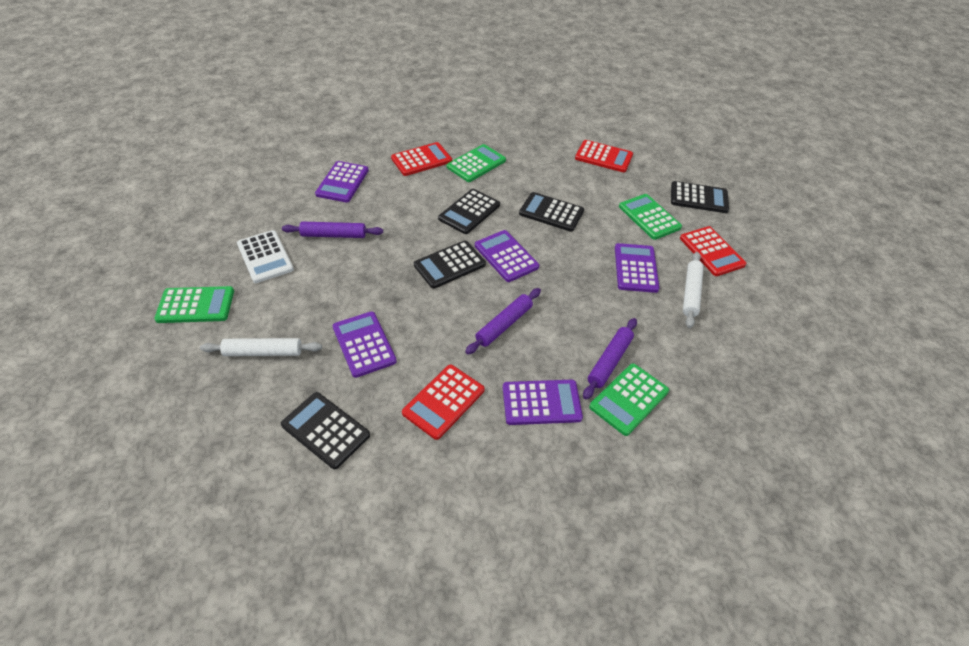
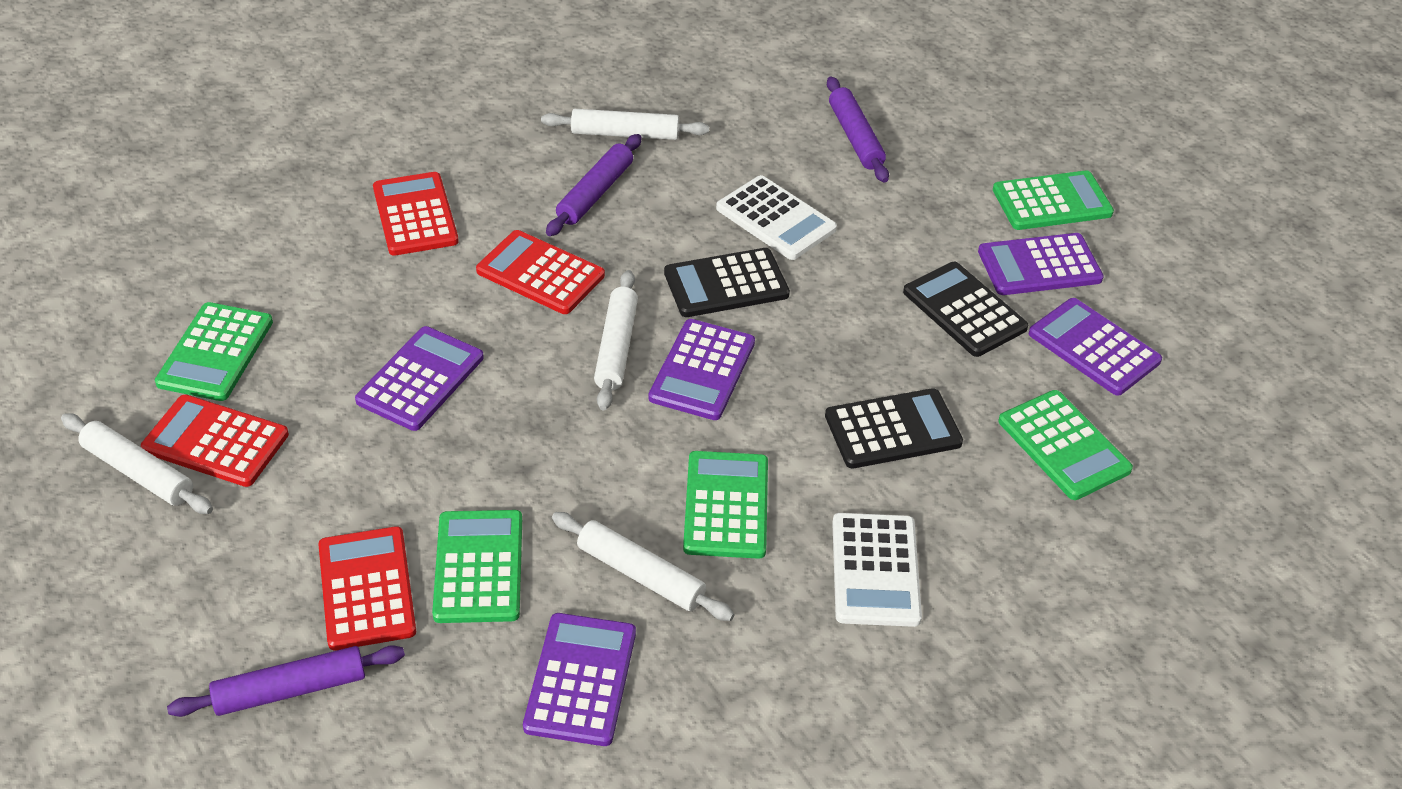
black calculator: 5 -> 3
green calculator: 4 -> 5
white calculator: 1 -> 2
white rolling pin: 2 -> 4

